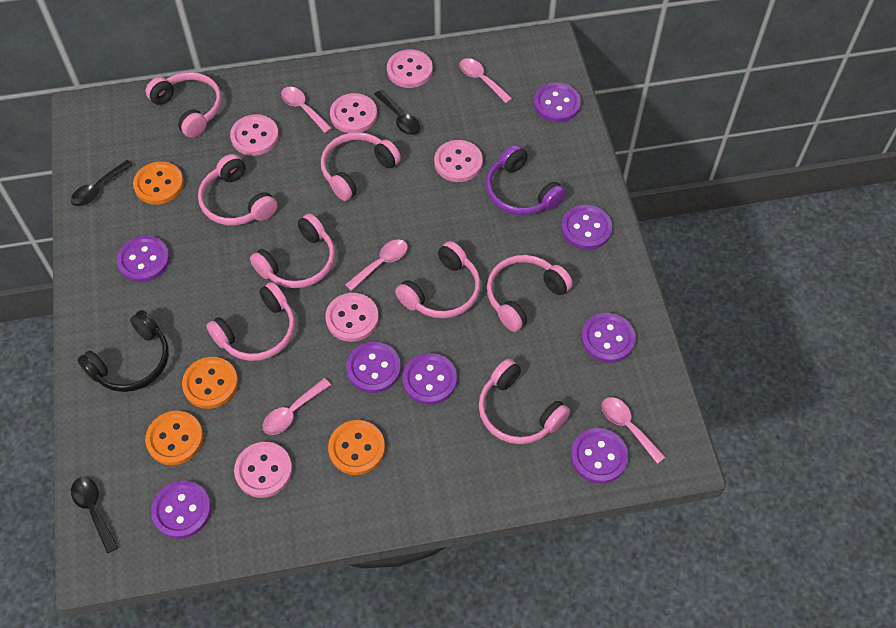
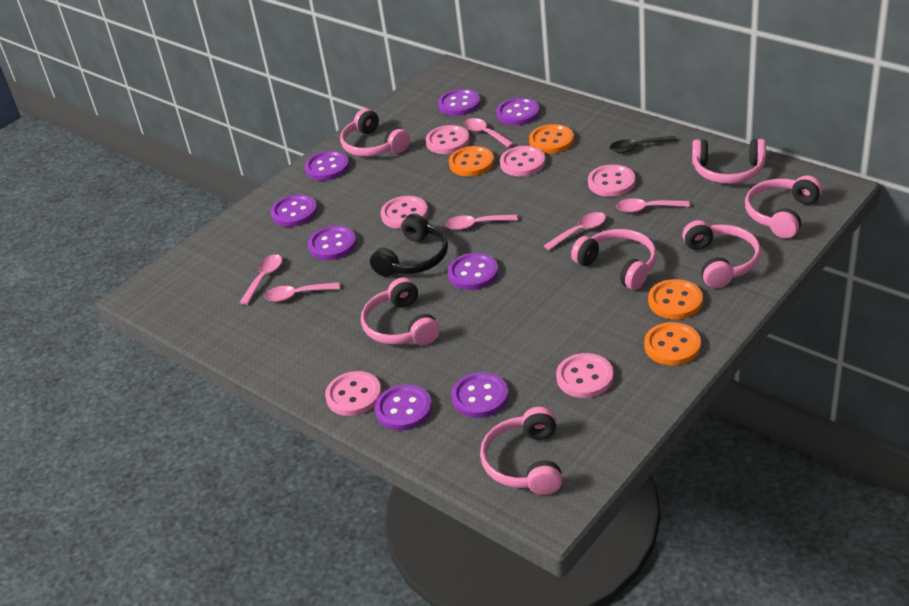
black spoon: 3 -> 1
pink headphones: 8 -> 7
pink spoon: 5 -> 6
purple headphones: 1 -> 0

